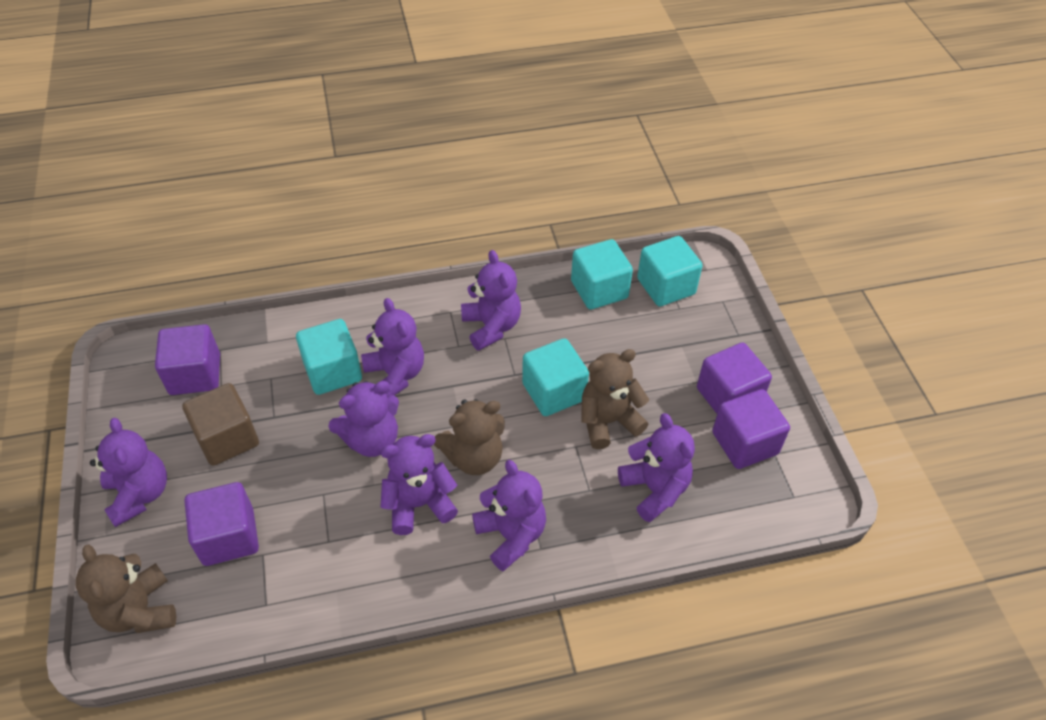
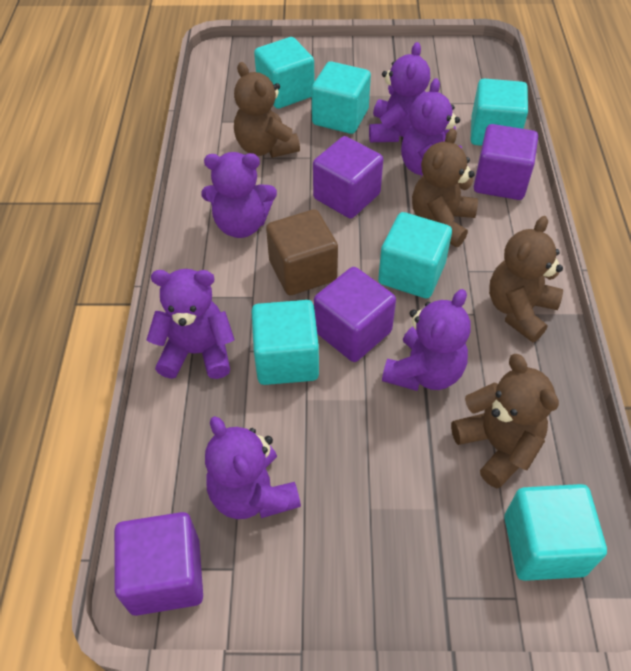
brown teddy bear: 3 -> 4
purple teddy bear: 7 -> 6
turquoise cube: 4 -> 6

